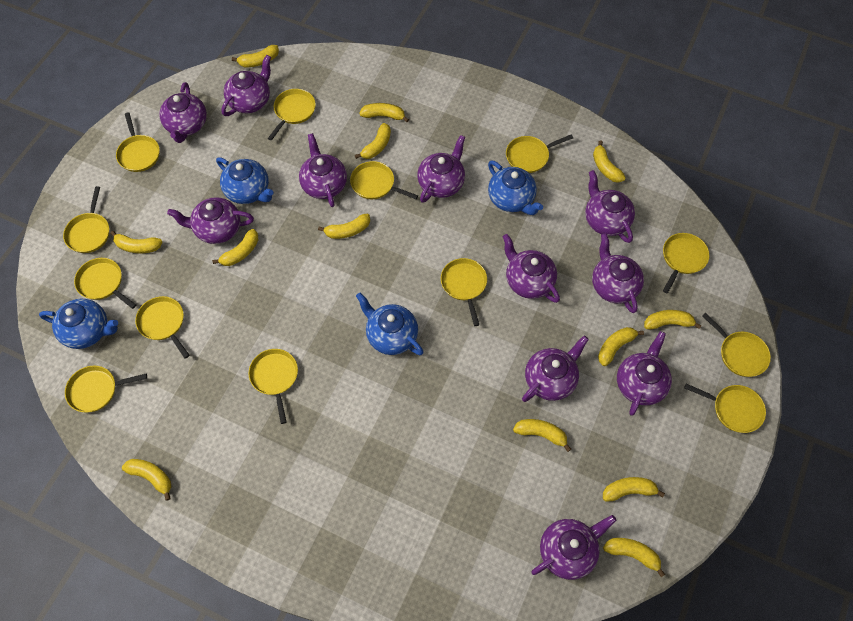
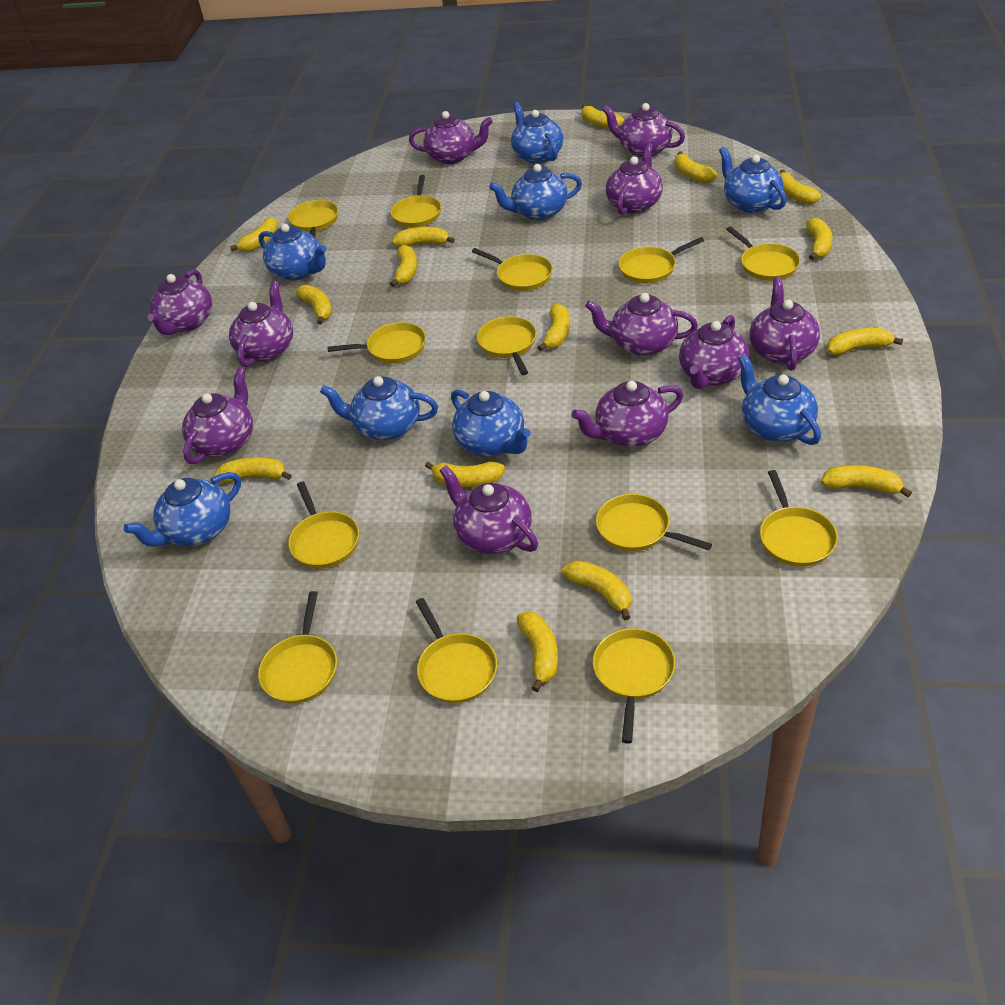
blue teapot: 4 -> 8
yellow banana: 13 -> 15

